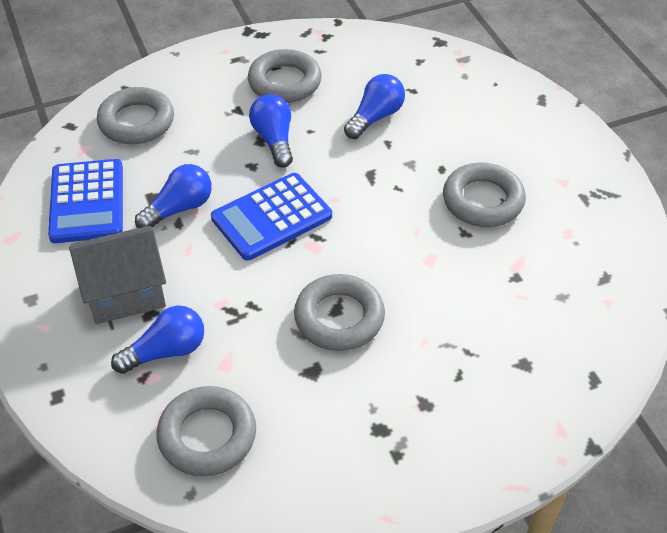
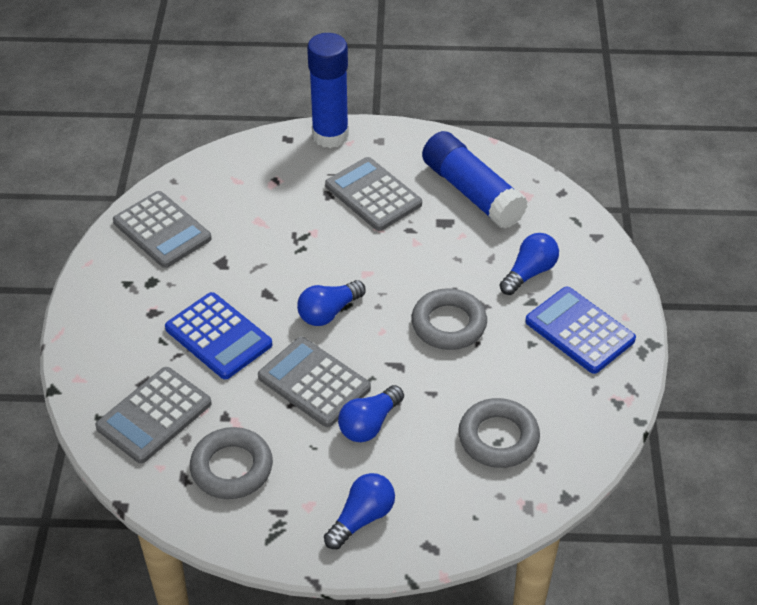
blue glue stick: 0 -> 2
grey calculator: 0 -> 4
grey house: 1 -> 0
grey ring: 5 -> 3

